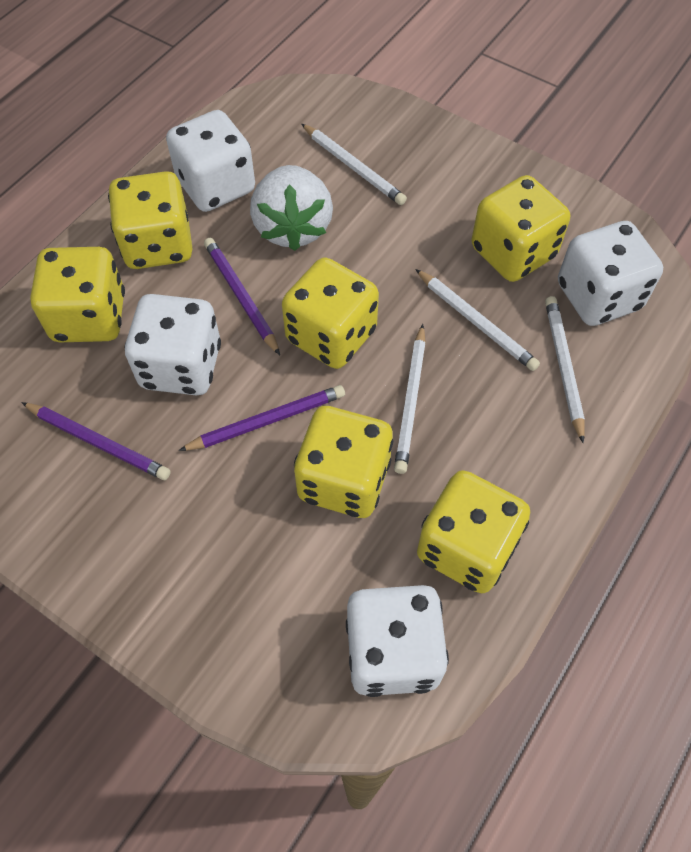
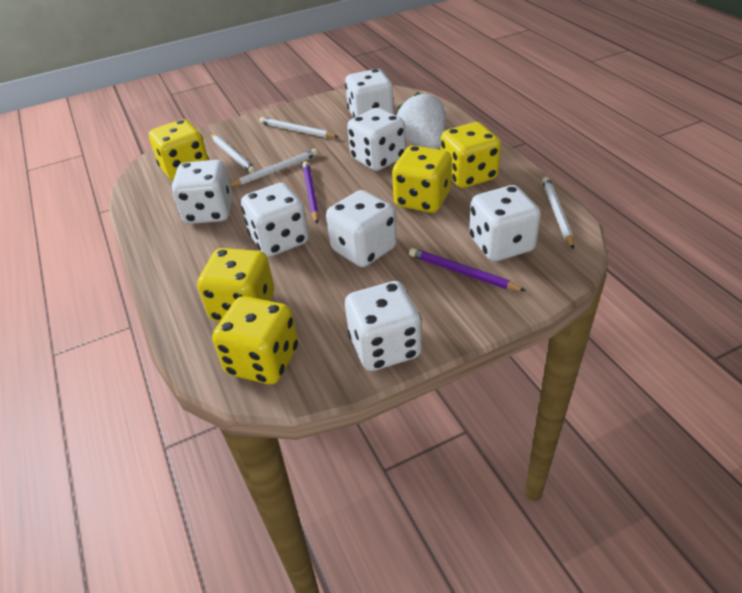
purple pencil: 3 -> 2
white dice: 4 -> 7
yellow dice: 6 -> 5

